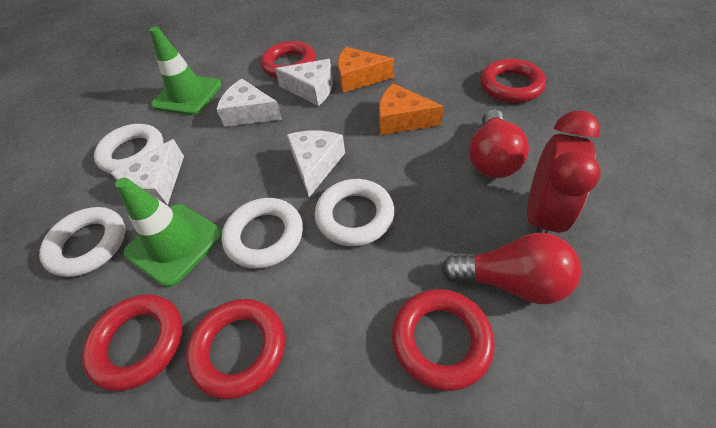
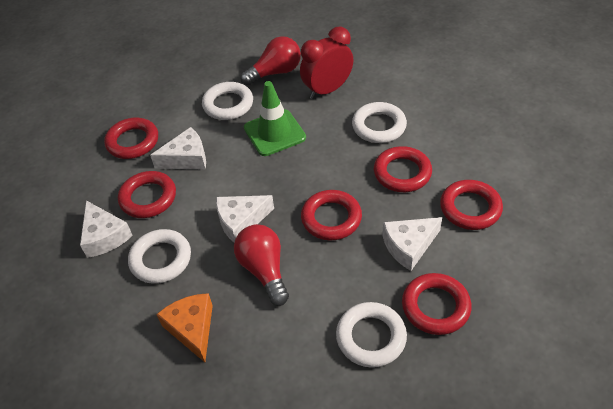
green traffic cone: 2 -> 1
orange cheese: 2 -> 1
red ring: 5 -> 6

